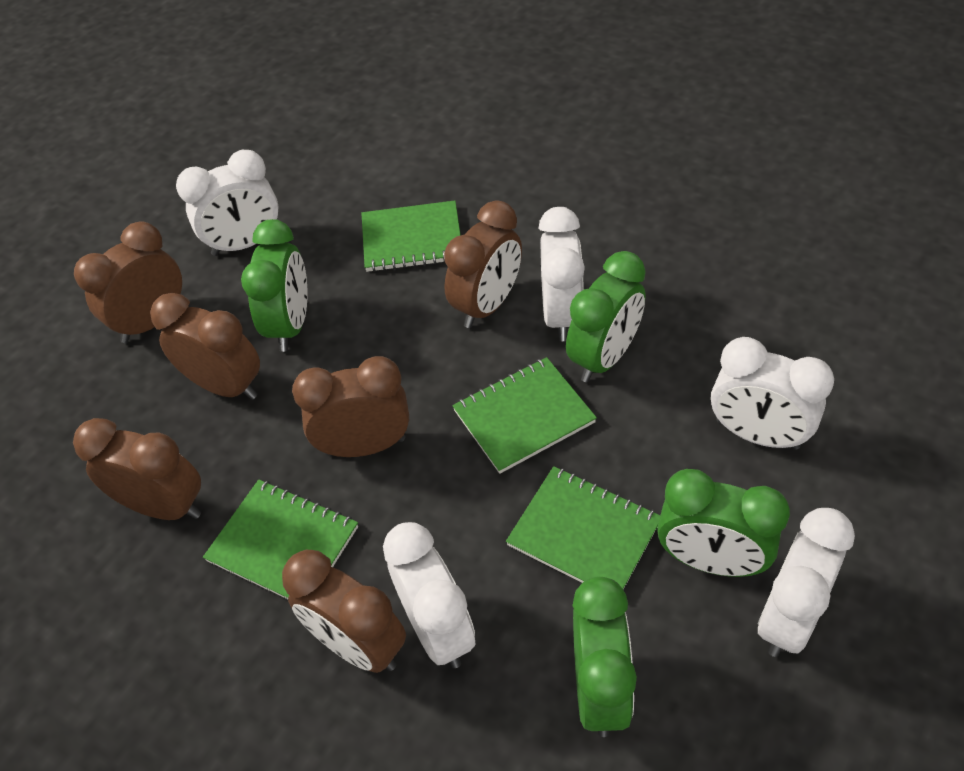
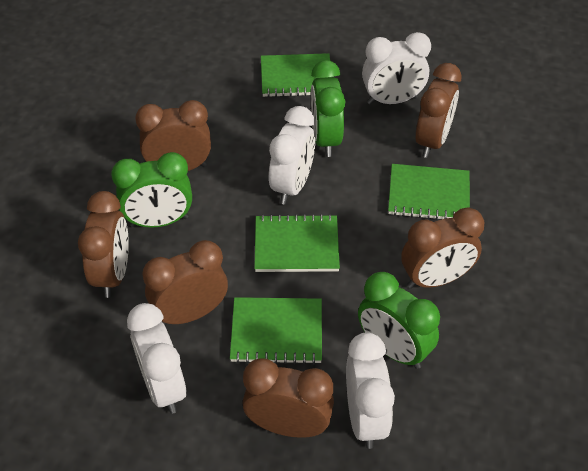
green clock: 4 -> 3
white clock: 5 -> 4

